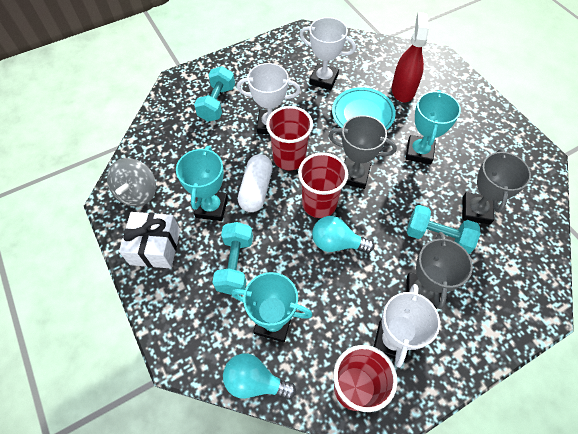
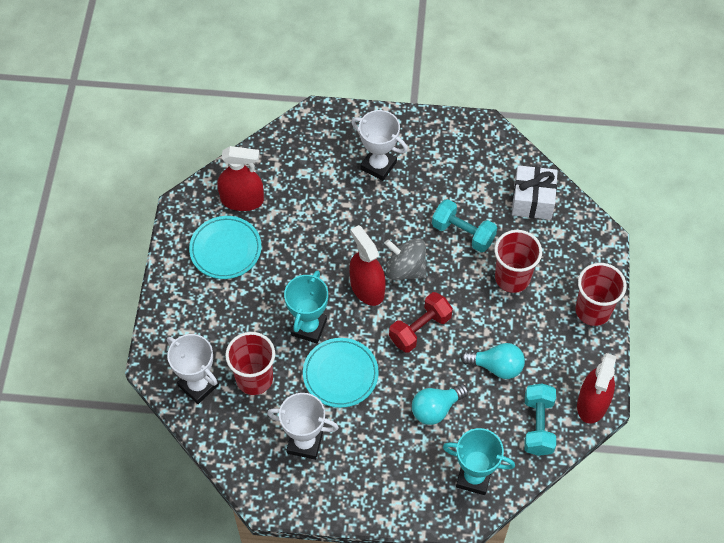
grey trophy: 3 -> 0
red dumbbell: 0 -> 1
red spray bottle: 1 -> 3
turquoise dumbbell: 3 -> 2
turquoise plate: 1 -> 2
turquoise trophy: 3 -> 2
white capsule: 1 -> 0

